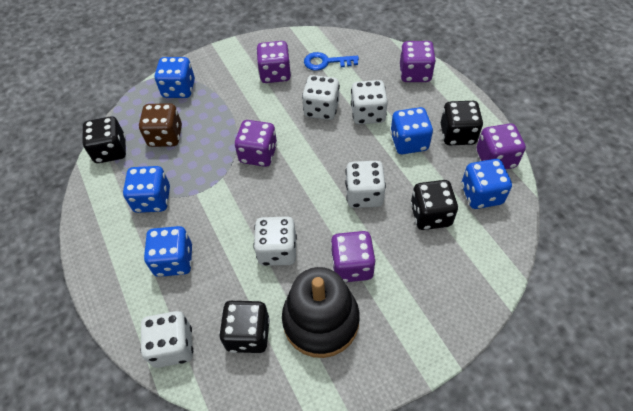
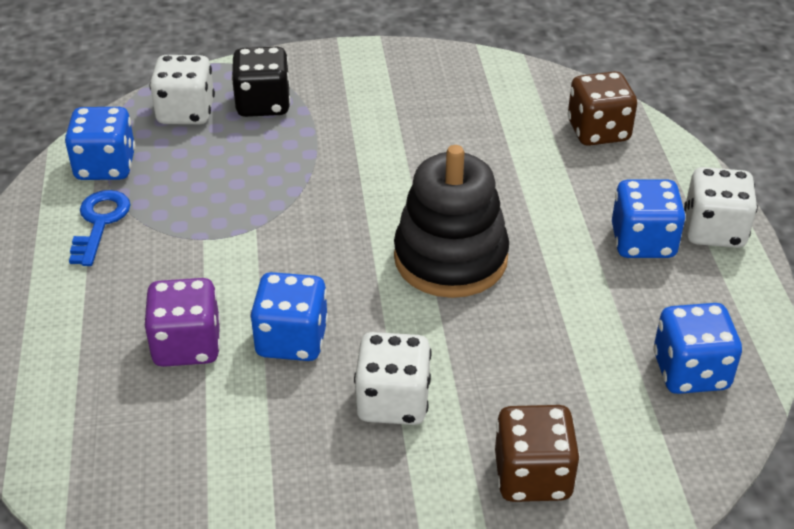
black dice: 4 -> 1
blue dice: 5 -> 4
brown dice: 1 -> 2
purple dice: 5 -> 1
white dice: 5 -> 3

